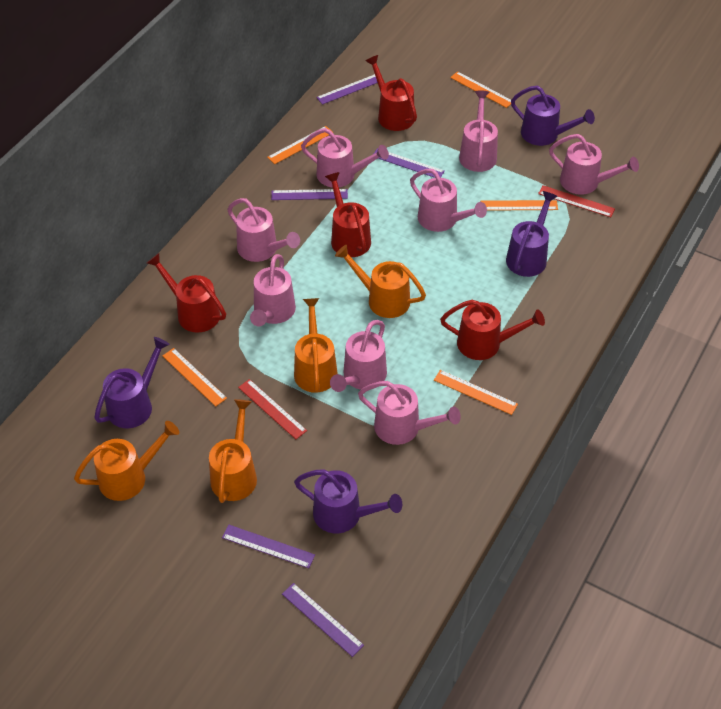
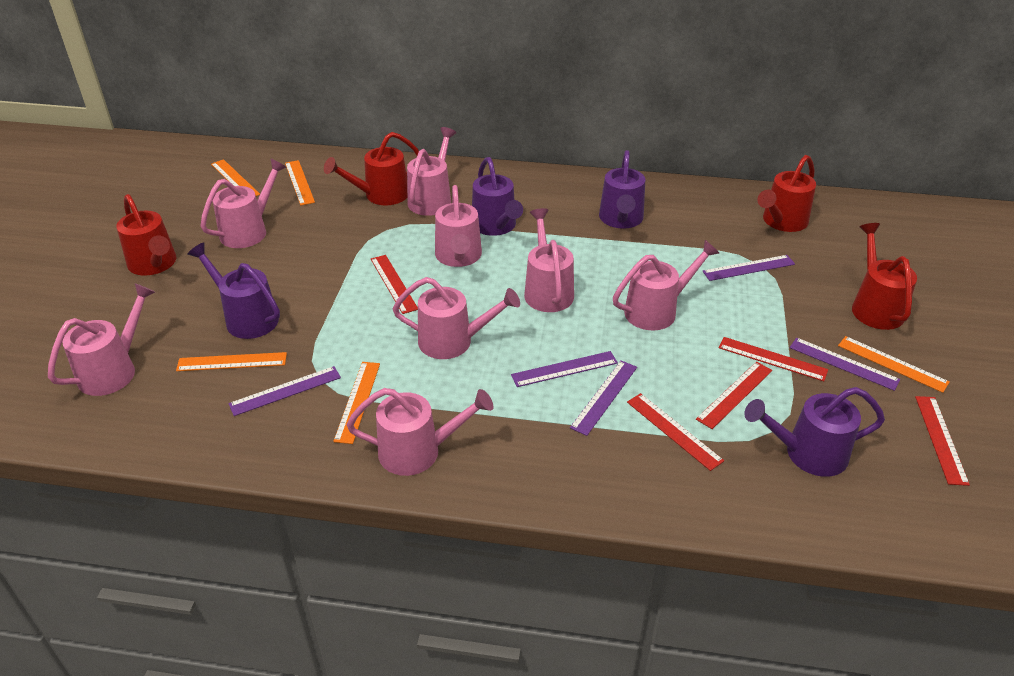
orange watering can: 4 -> 0
red ruler: 2 -> 5

